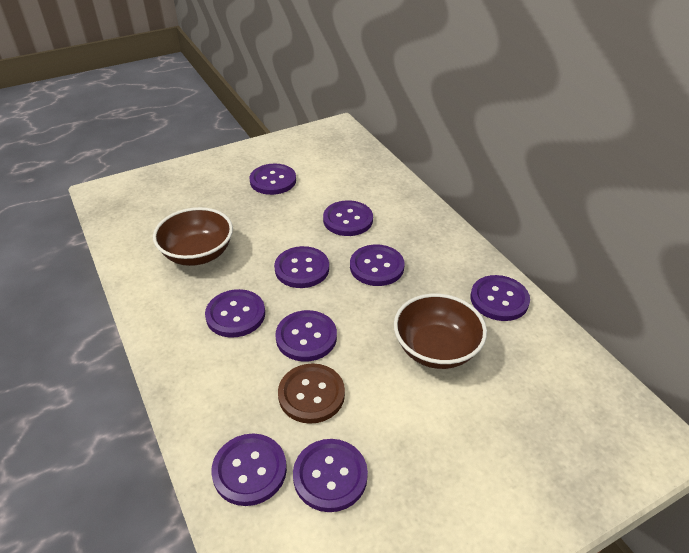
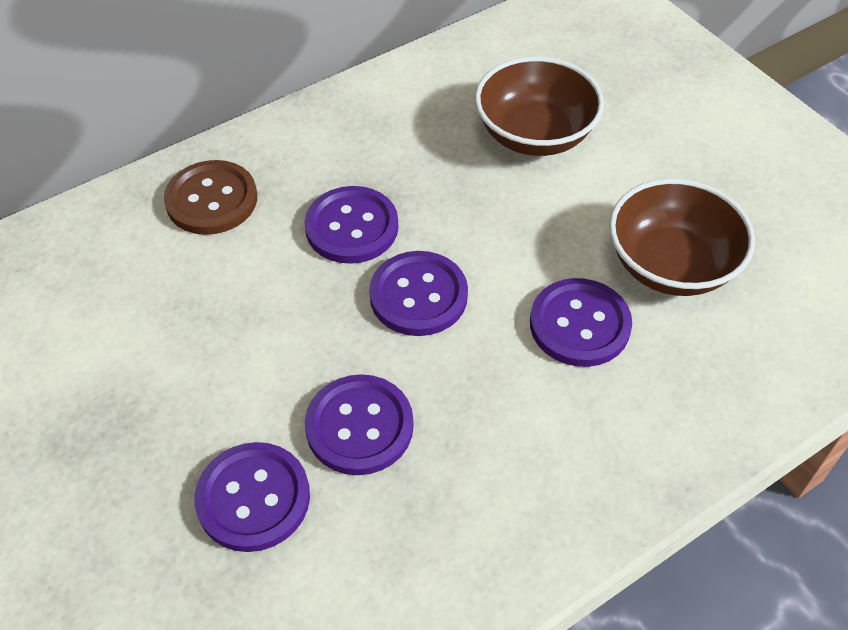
purple button: 9 -> 5

